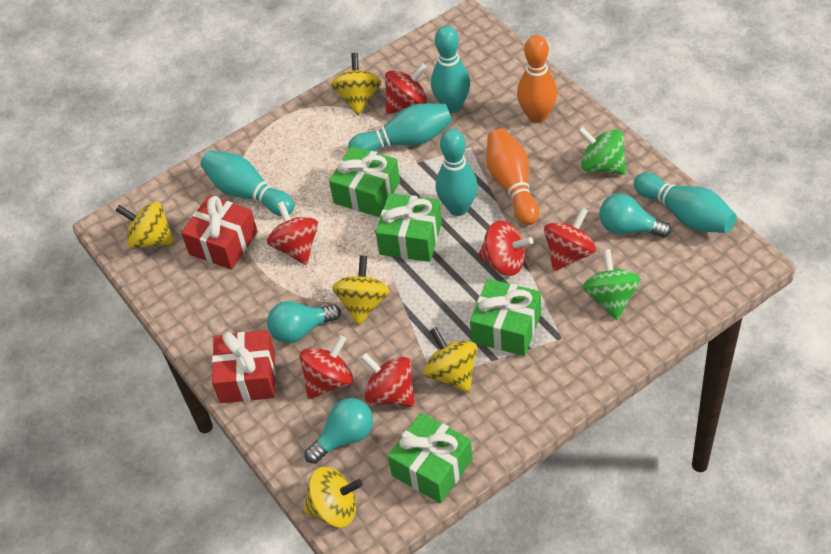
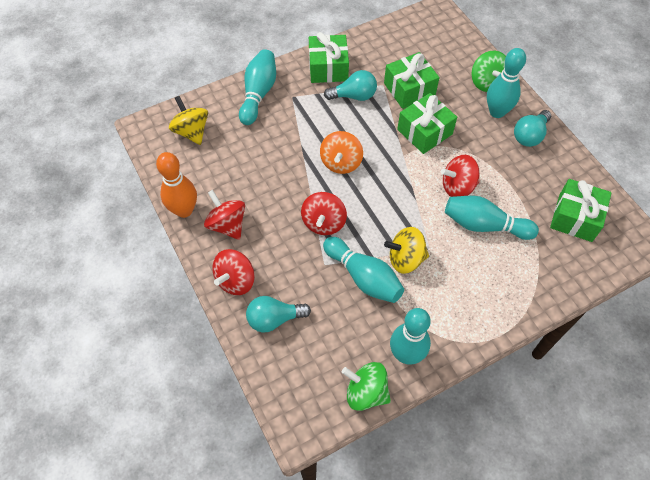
orange bowling pin: 2 -> 1
orange spinning top: 0 -> 1
red gift: 2 -> 0
red spinning top: 6 -> 4
yellow spinning top: 5 -> 2

